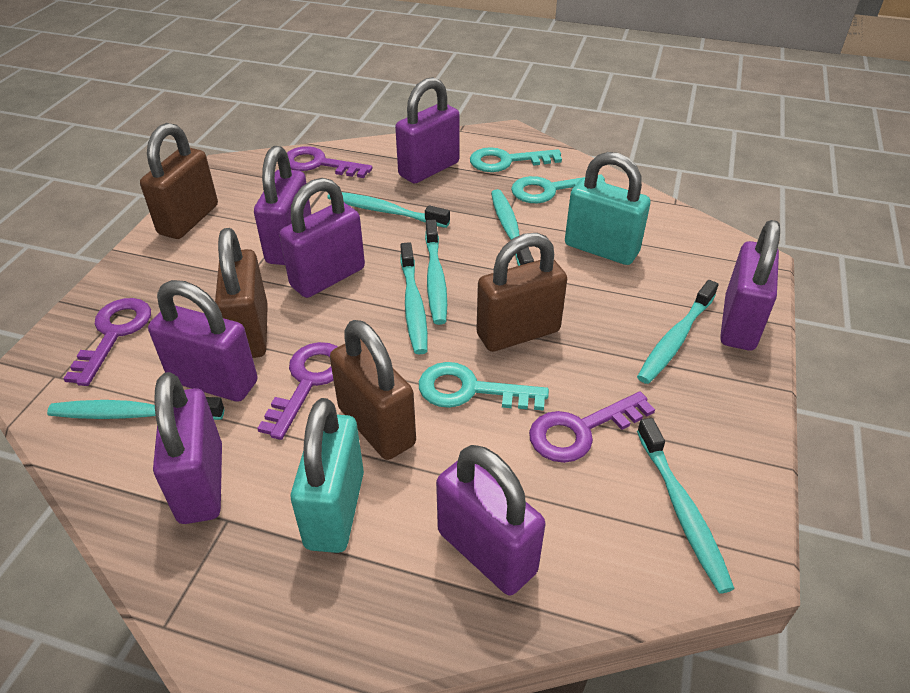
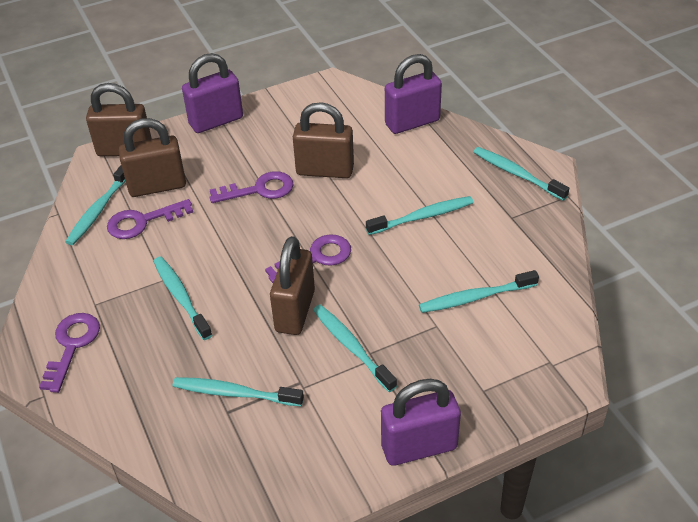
purple padlock: 7 -> 3
turquoise key: 3 -> 0
turquoise padlock: 2 -> 0

